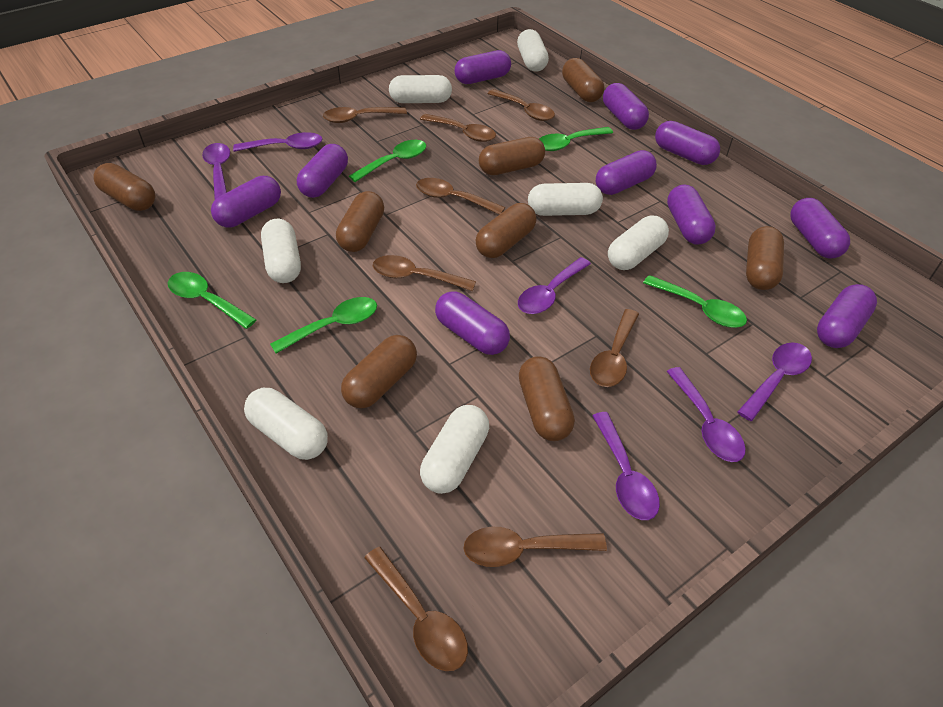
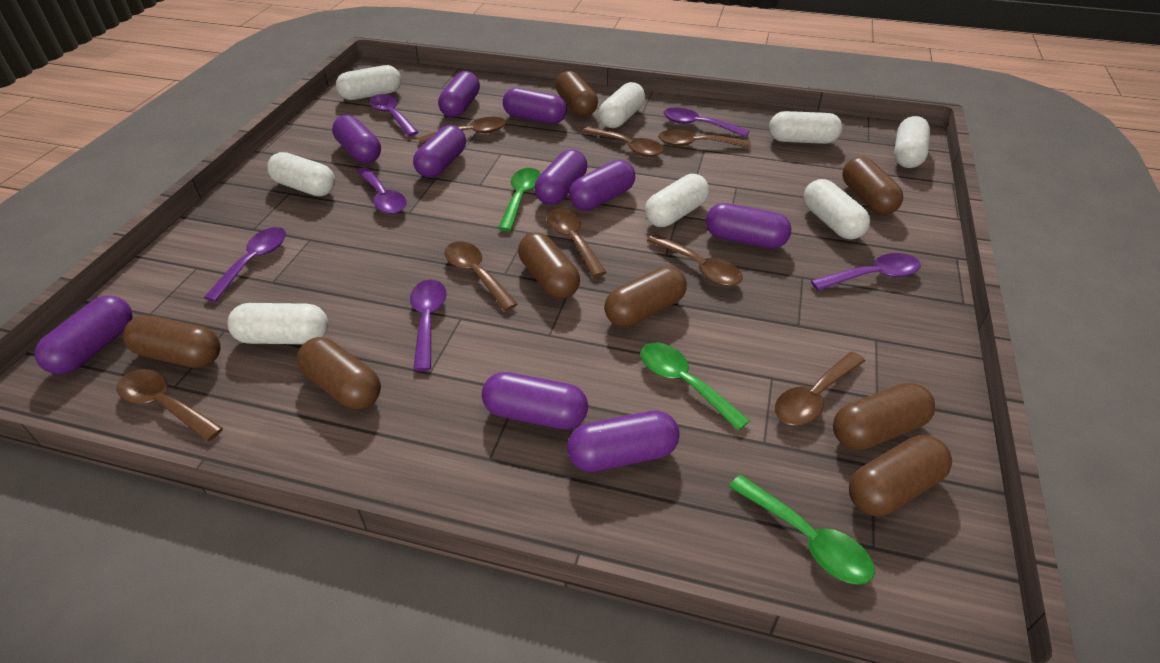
green spoon: 5 -> 3
white capsule: 7 -> 8

